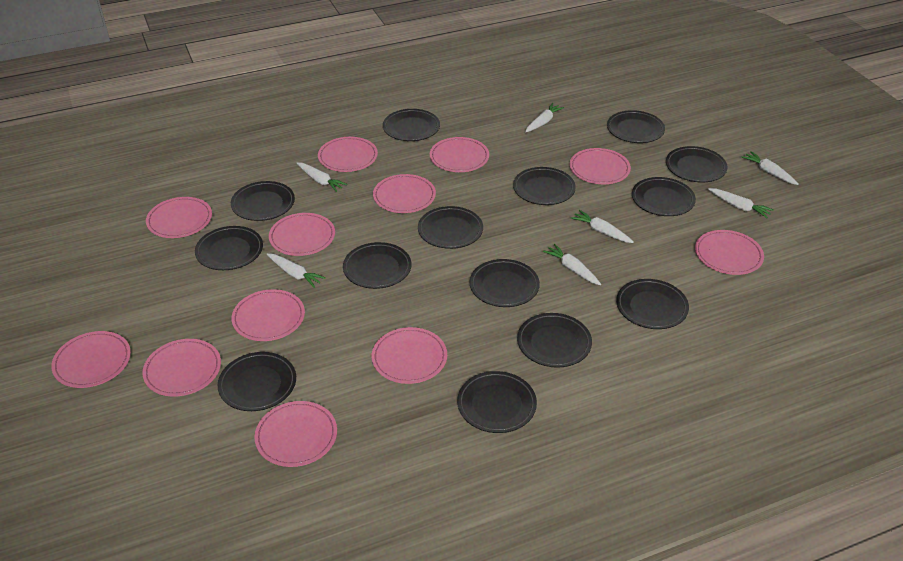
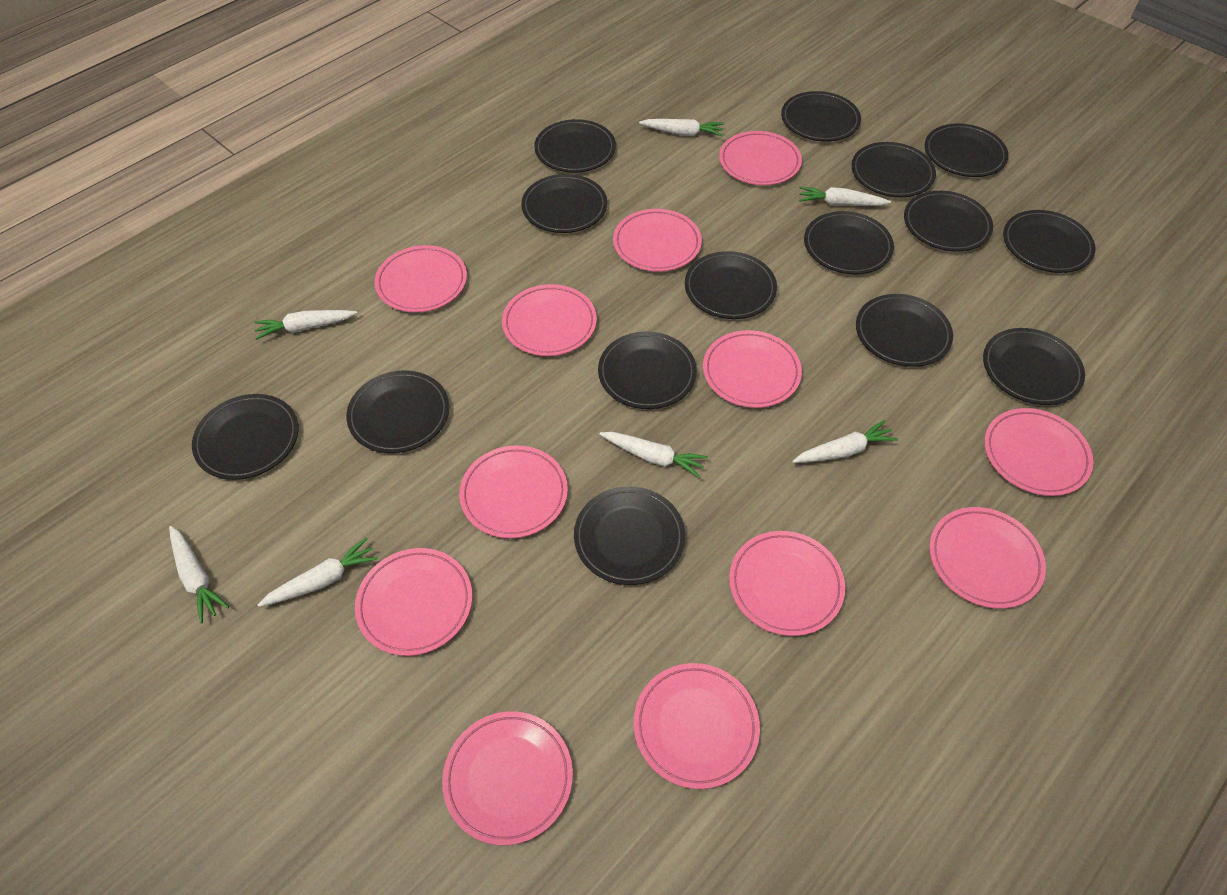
black plate: 14 -> 15

